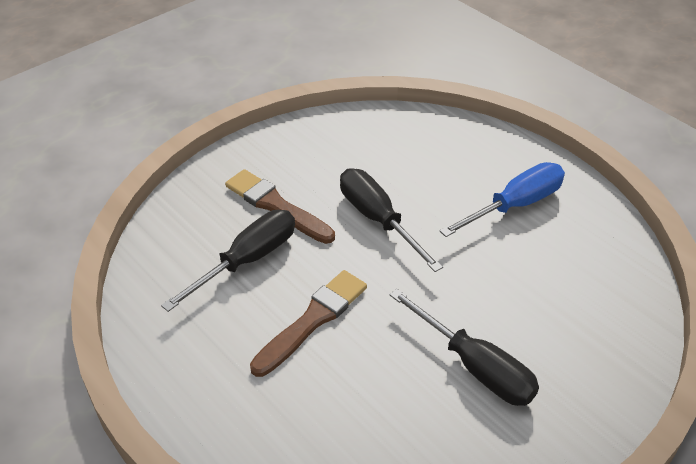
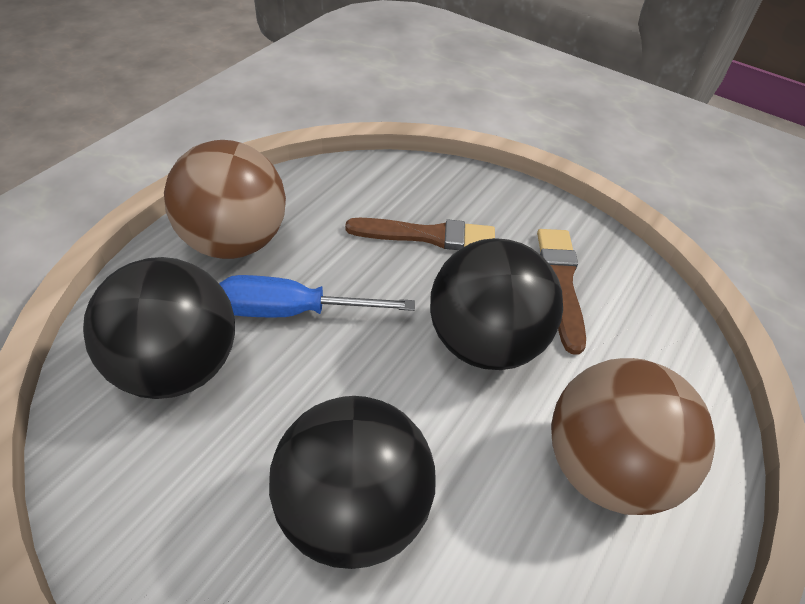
black ball: 0 -> 3
black screwdriver: 3 -> 0
brown ball: 0 -> 2

